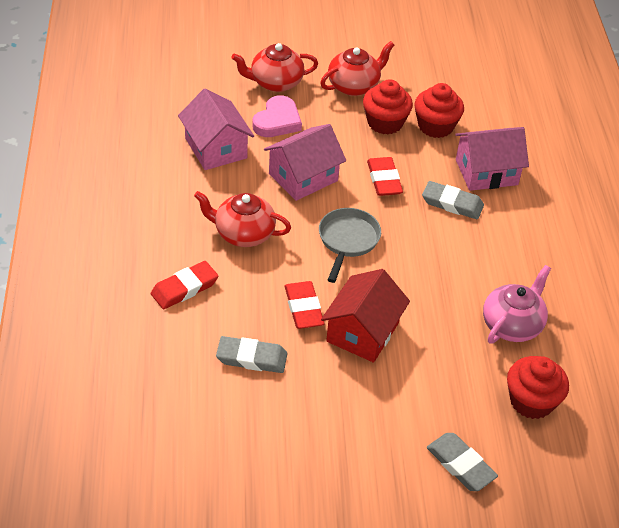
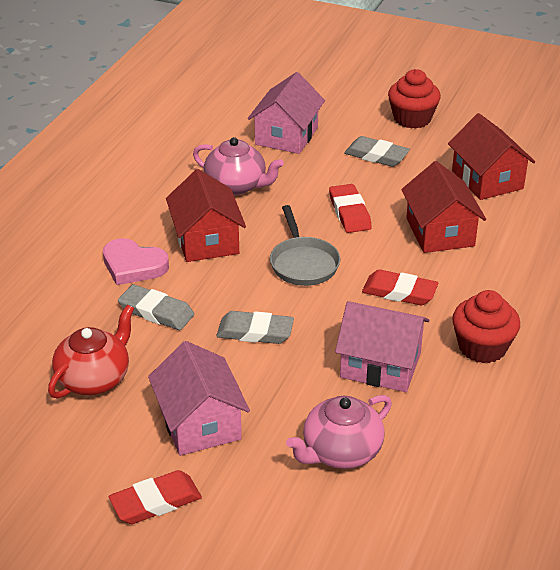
pink teapot: 1 -> 2
red cupcake: 3 -> 2
red house: 1 -> 3
red teapot: 3 -> 1

